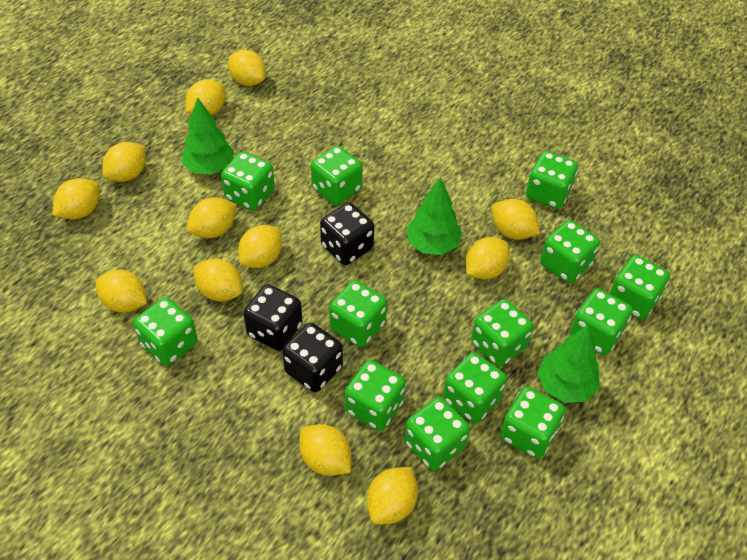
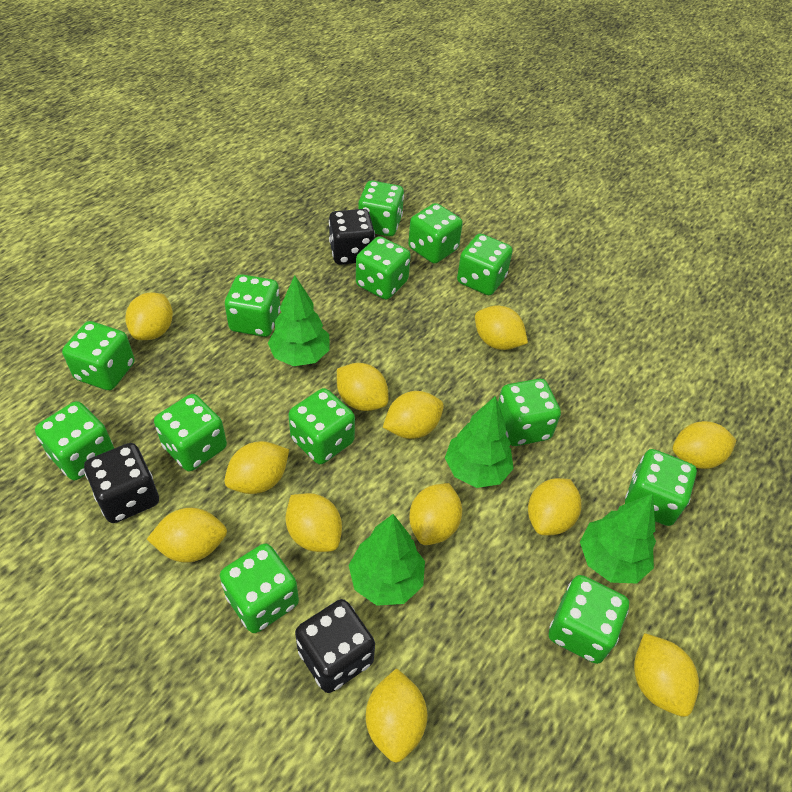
green tree: 3 -> 4

